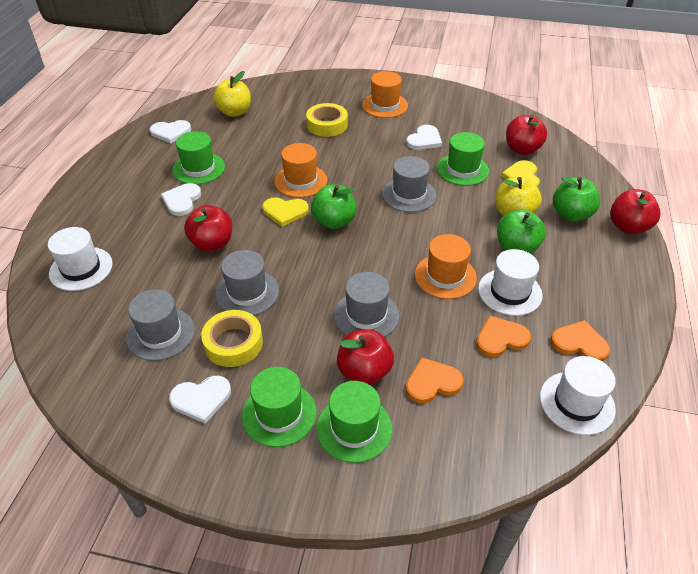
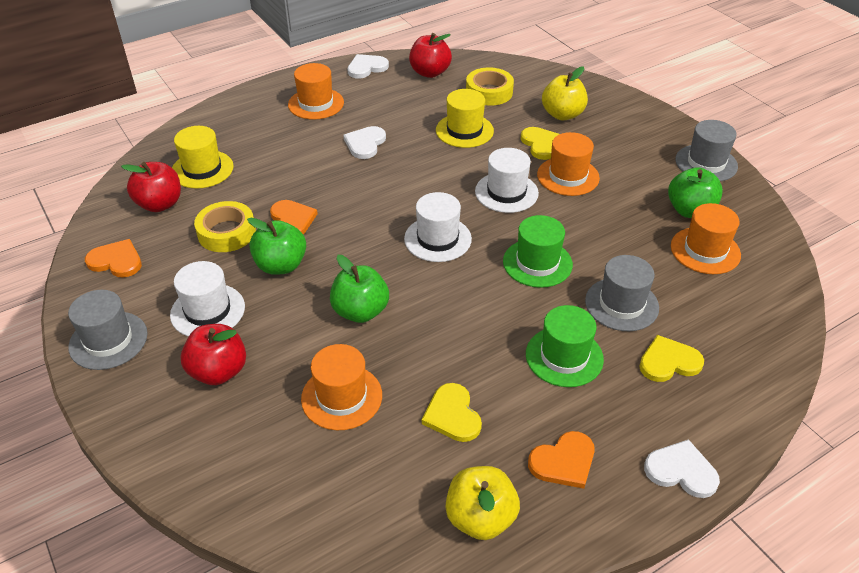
green hat: 4 -> 2
grey hat: 4 -> 3
orange hat: 3 -> 4
red apple: 4 -> 3
white heart: 4 -> 3
yellow hat: 0 -> 2
yellow heart: 2 -> 3

